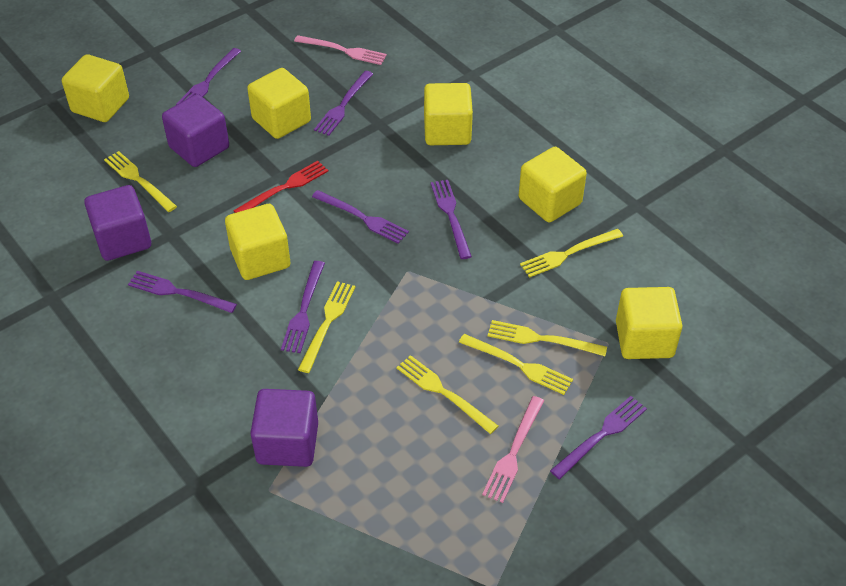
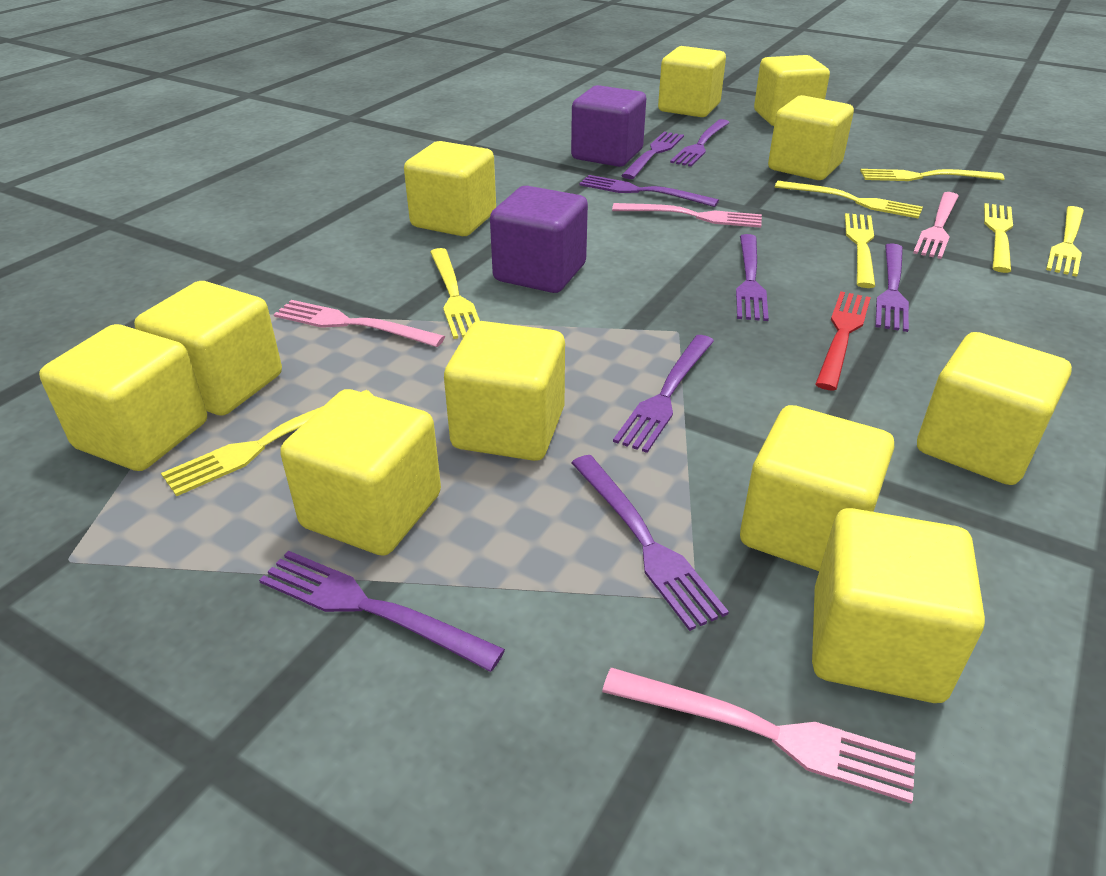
pink fork: 2 -> 4
purple cube: 3 -> 2
purple fork: 7 -> 8
yellow cube: 6 -> 11
yellow fork: 6 -> 7

